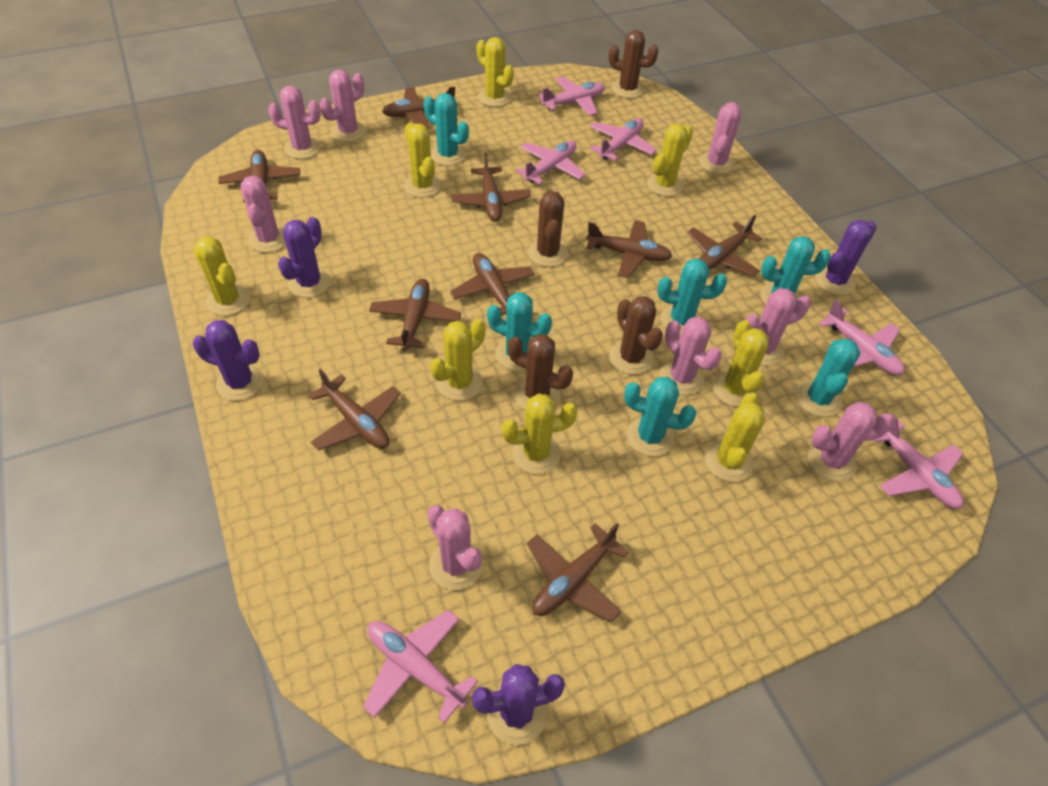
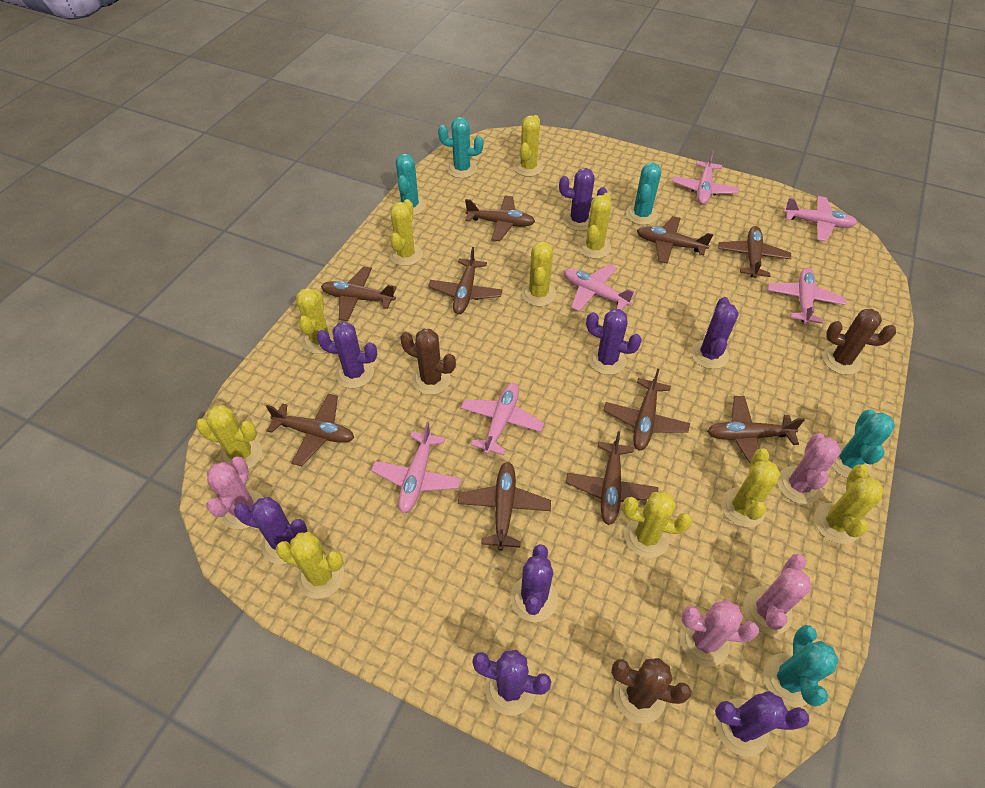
brown cactus: 4 -> 3
brown plane: 9 -> 10
pink cactus: 8 -> 4
purple cactus: 4 -> 8
turquoise cactus: 6 -> 5
yellow cactus: 8 -> 10

